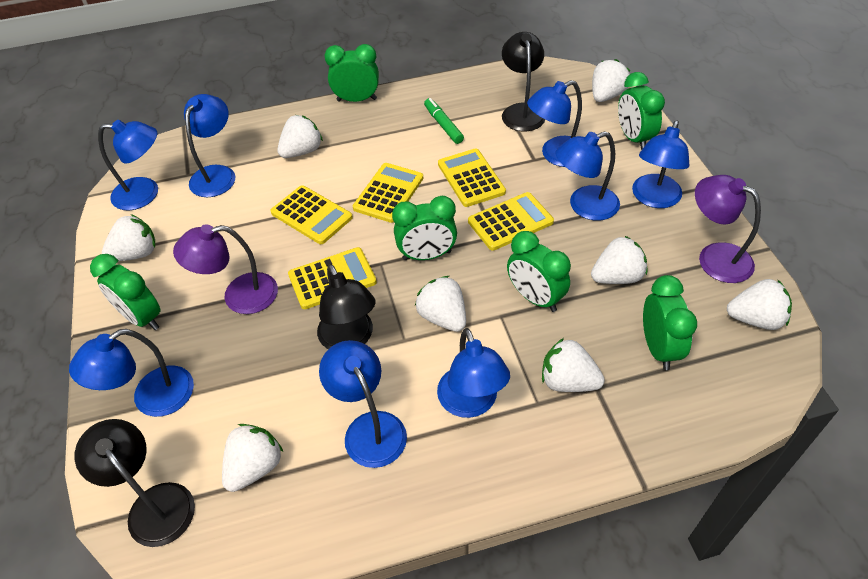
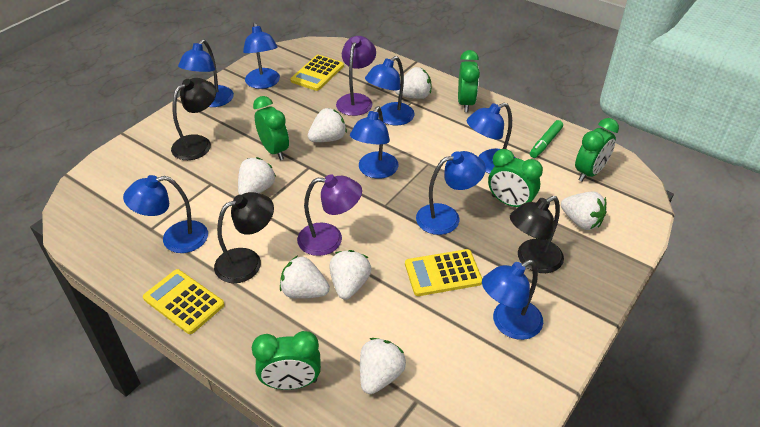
green clock: 6 -> 5
white strawberry: 8 -> 7
yellow calculator: 5 -> 3

